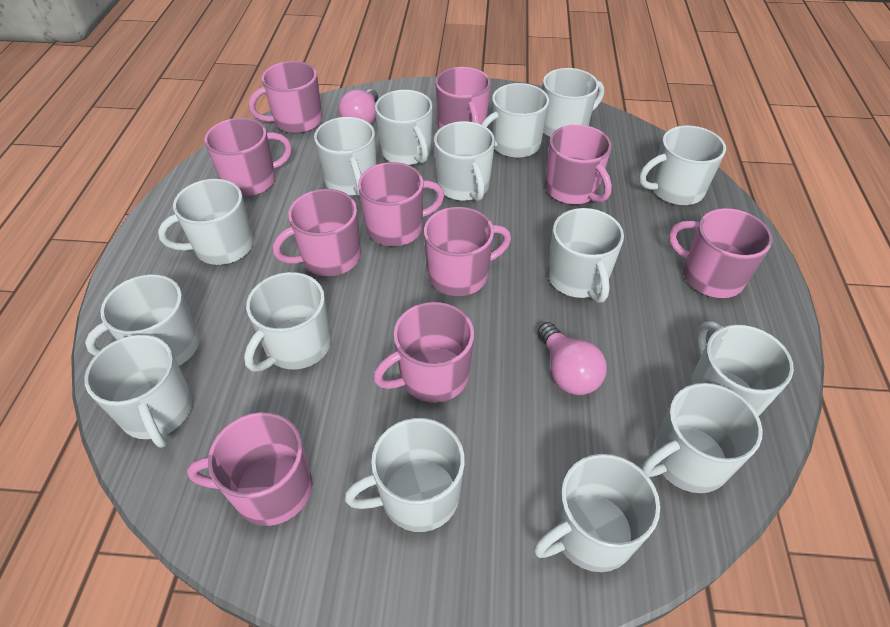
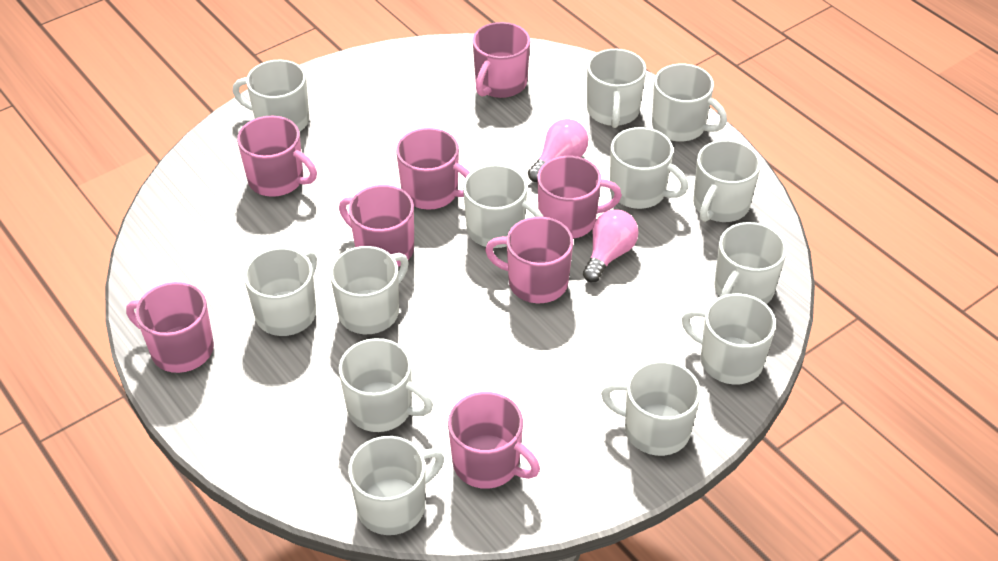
pink mug: 10 -> 8
white mug: 15 -> 13

